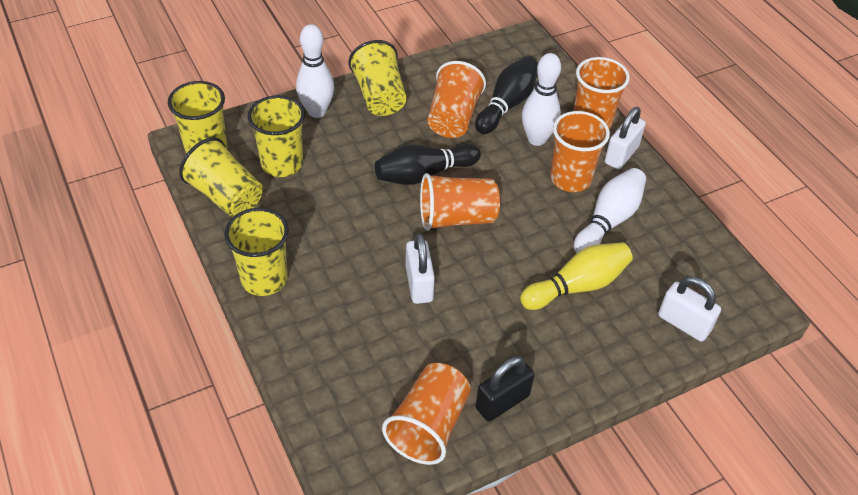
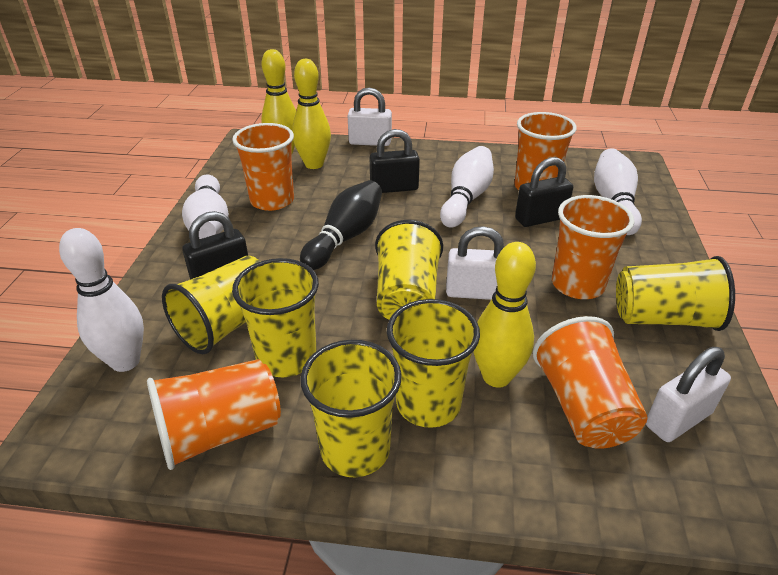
black bowling pin: 2 -> 1
black padlock: 1 -> 3
white bowling pin: 3 -> 4
yellow bowling pin: 1 -> 3
yellow cup: 5 -> 6

